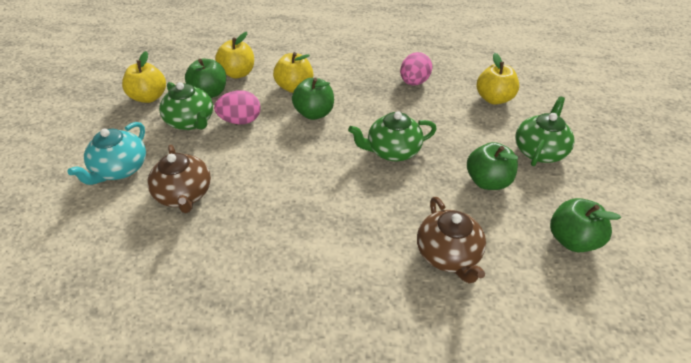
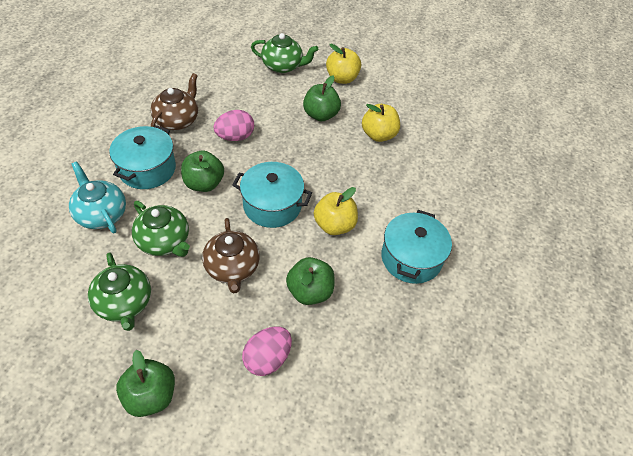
turquoise pot: 0 -> 3
yellow apple: 4 -> 3

